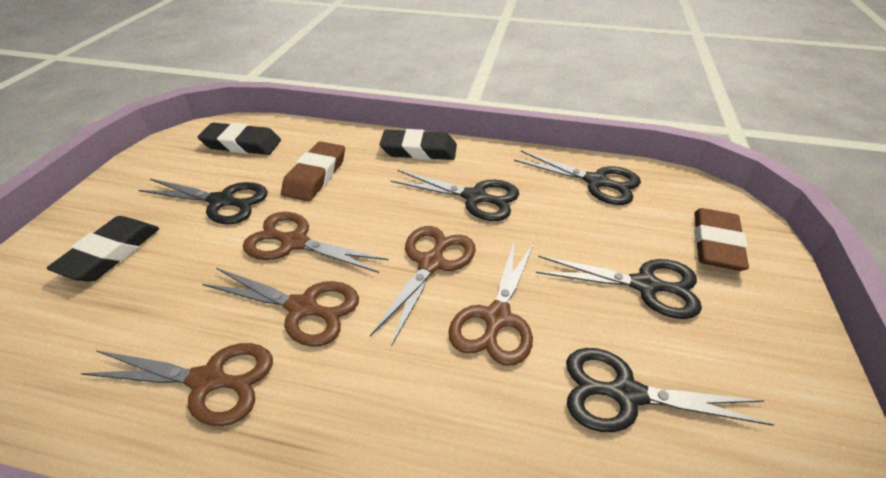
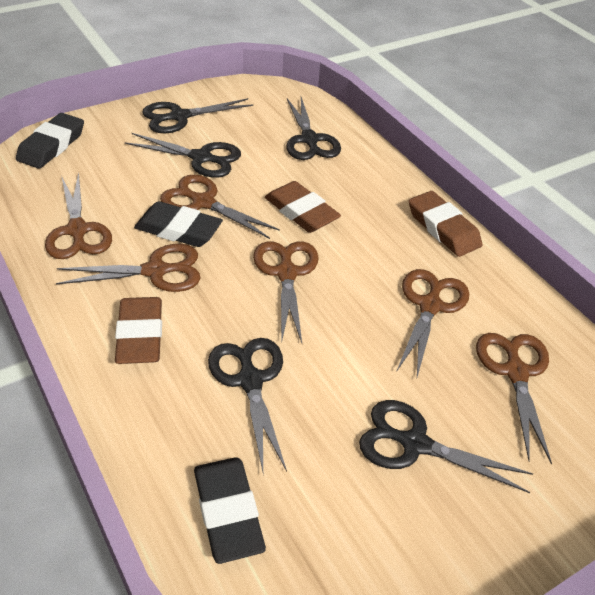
brown eraser: 2 -> 3
brown scissors: 5 -> 6

